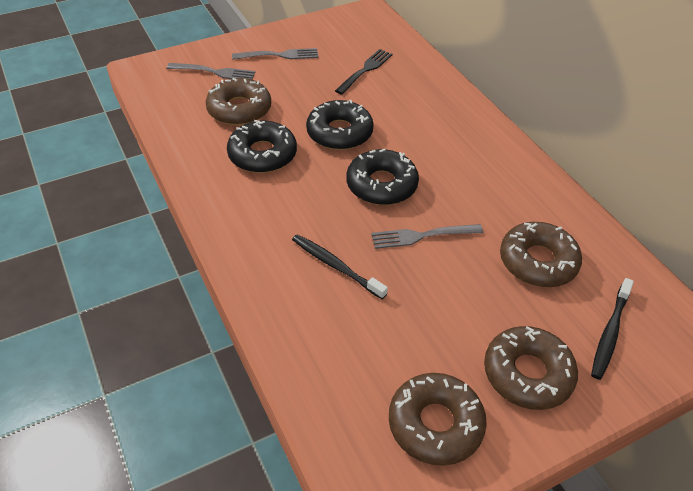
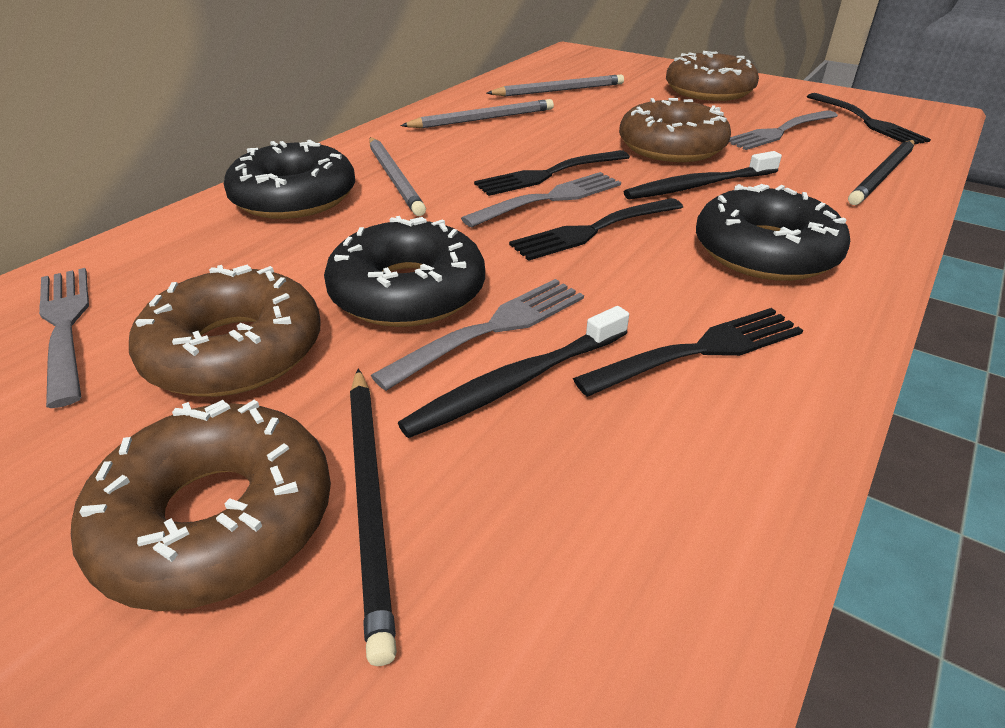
black fork: 1 -> 4
black pencil: 0 -> 2
grey fork: 3 -> 4
grey pencil: 0 -> 3

